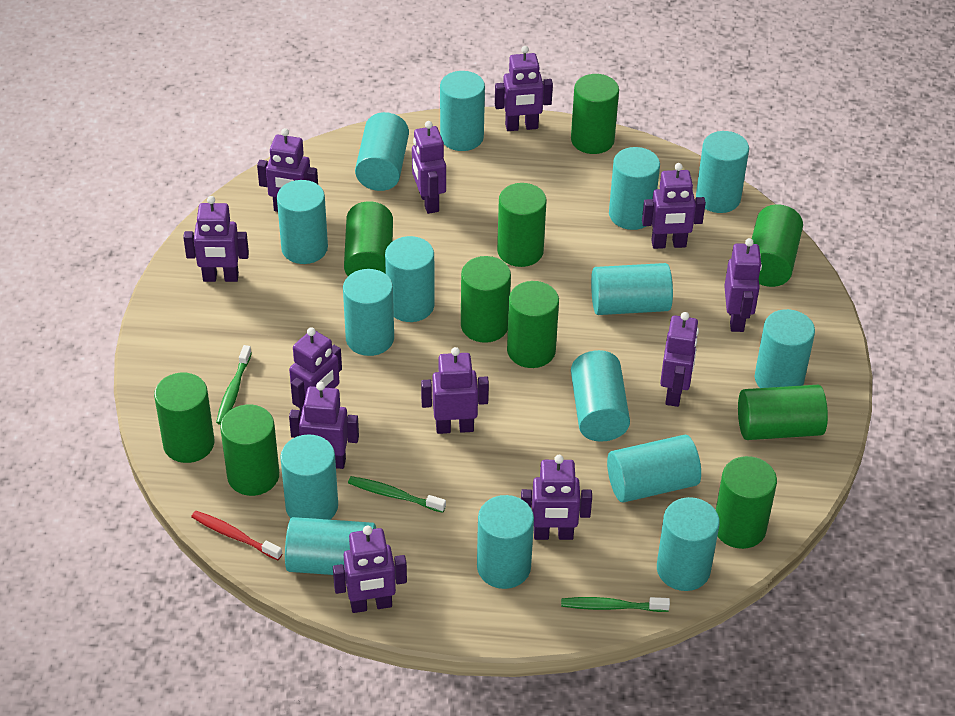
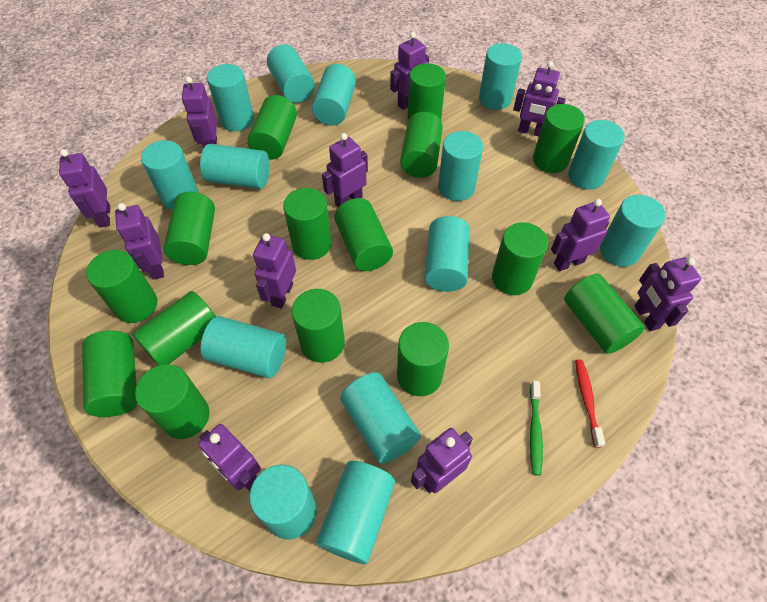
green cylinder: 10 -> 15
green toothbrush: 3 -> 1
purple robot: 12 -> 11
turquoise cylinder: 15 -> 14

